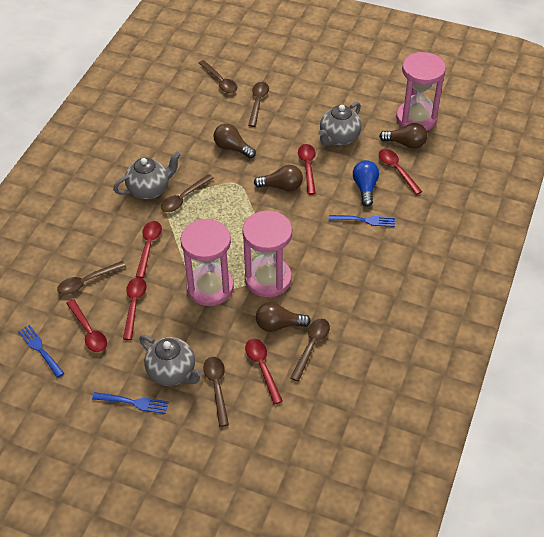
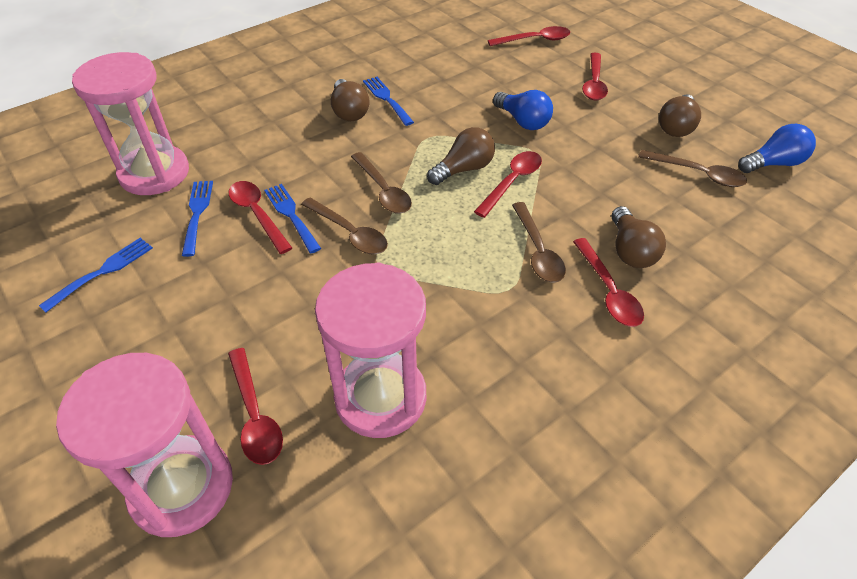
blue fork: 3 -> 4
blue light bulb: 1 -> 2
brown spoon: 6 -> 4
grey teapot: 3 -> 0

